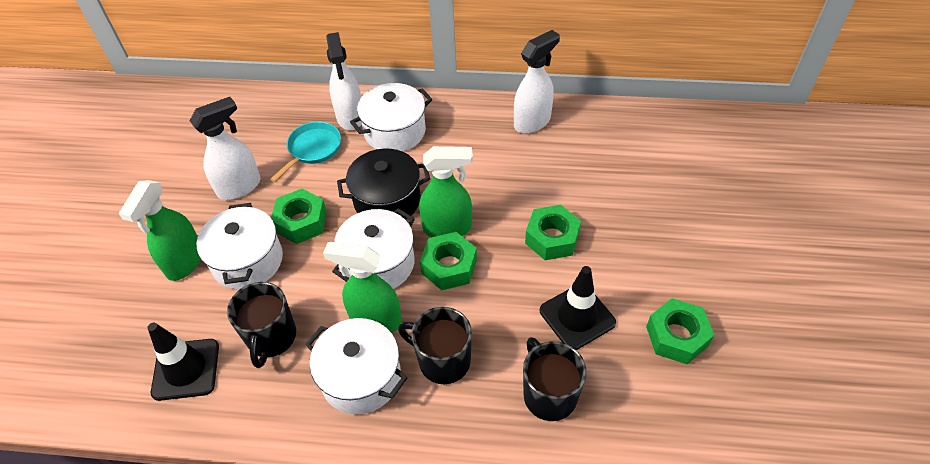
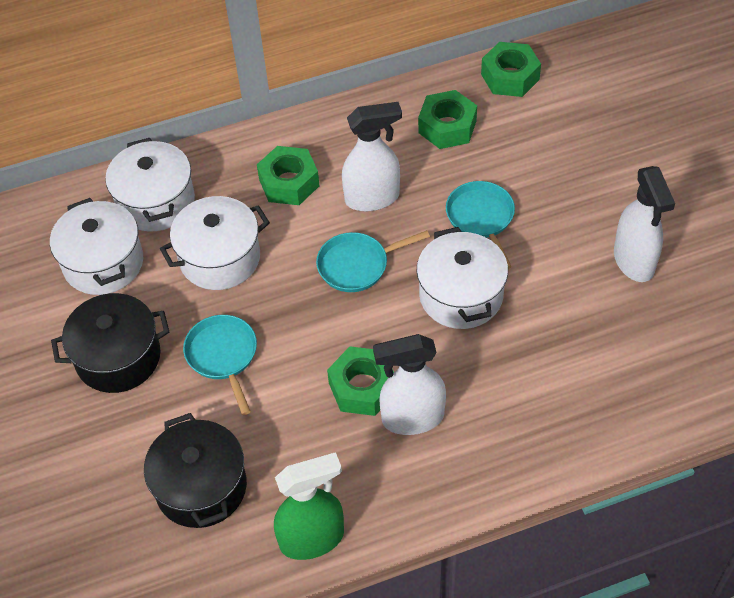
black mug: 3 -> 0
black pot: 1 -> 2
black traffic cone: 2 -> 0
green spray bottle: 3 -> 1
turquoise pan: 1 -> 3

